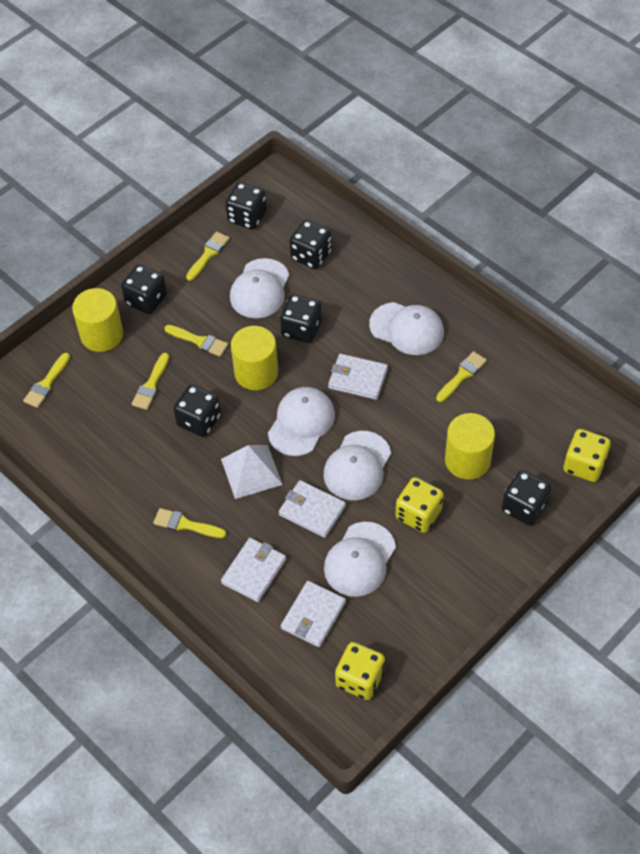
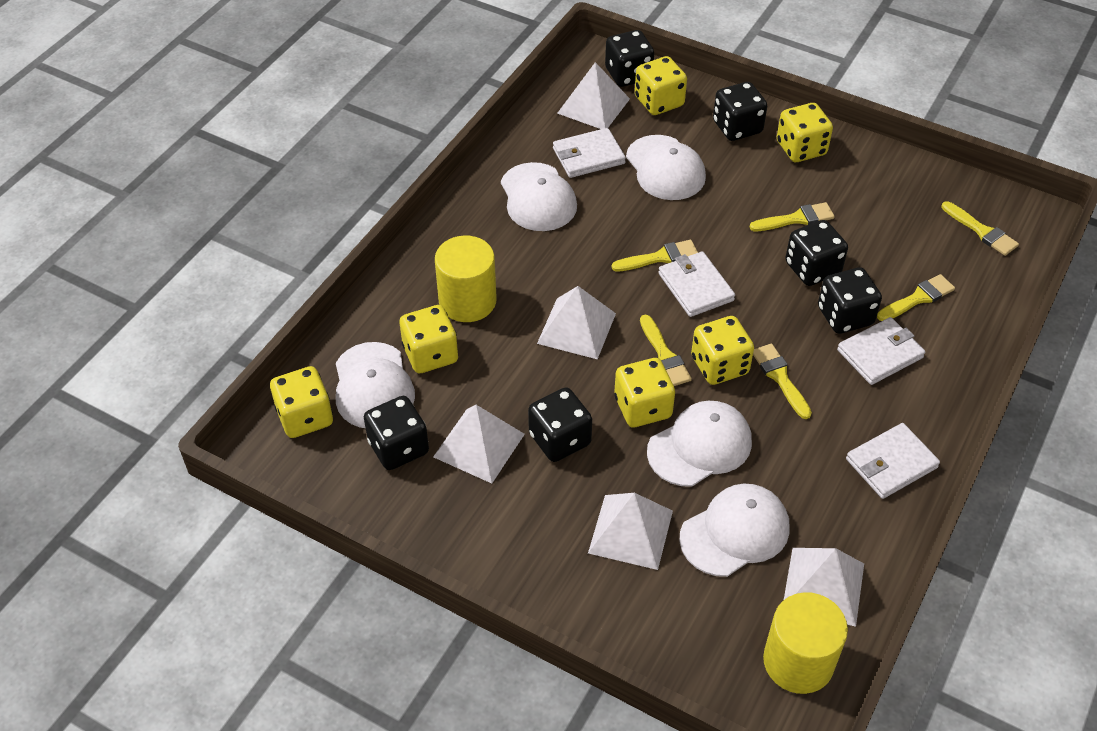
white pyramid: 1 -> 5
yellow cylinder: 3 -> 2
yellow dice: 3 -> 6

